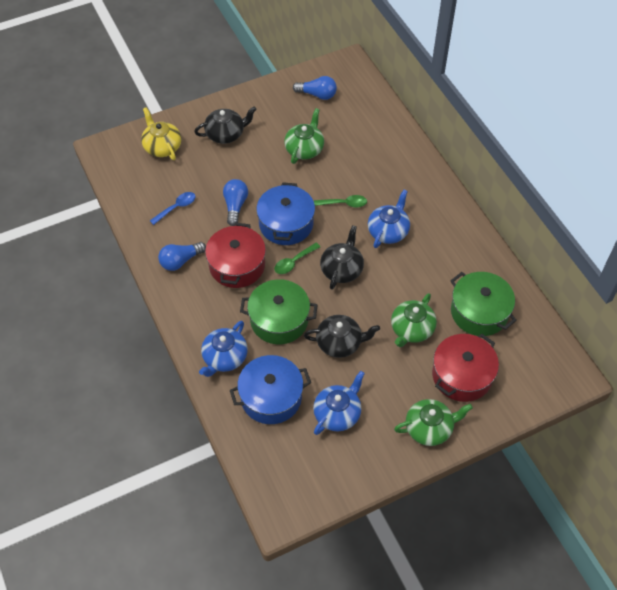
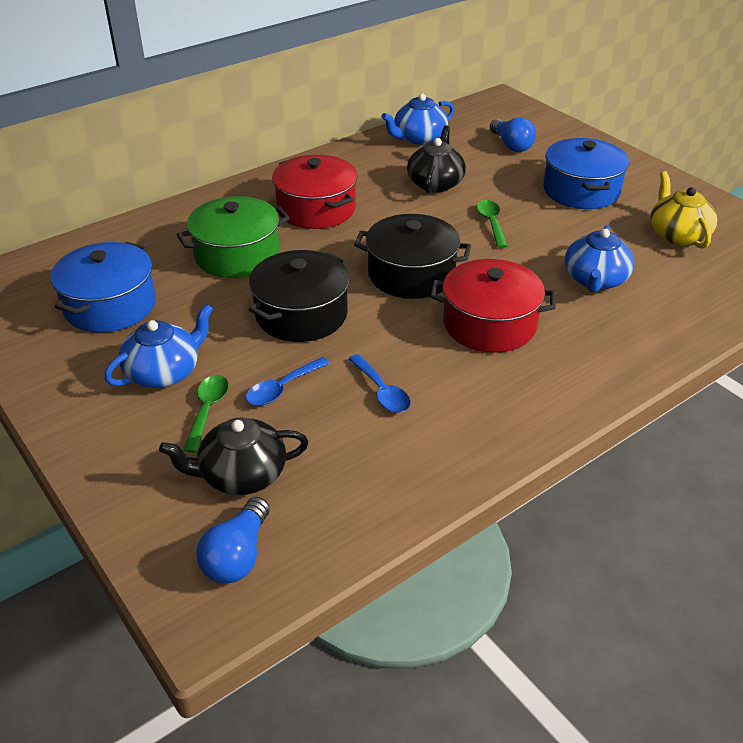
black pot: 0 -> 2
black teapot: 3 -> 2
blue light bulb: 3 -> 2
blue spoon: 1 -> 2
green pot: 2 -> 1
green teapot: 3 -> 0

